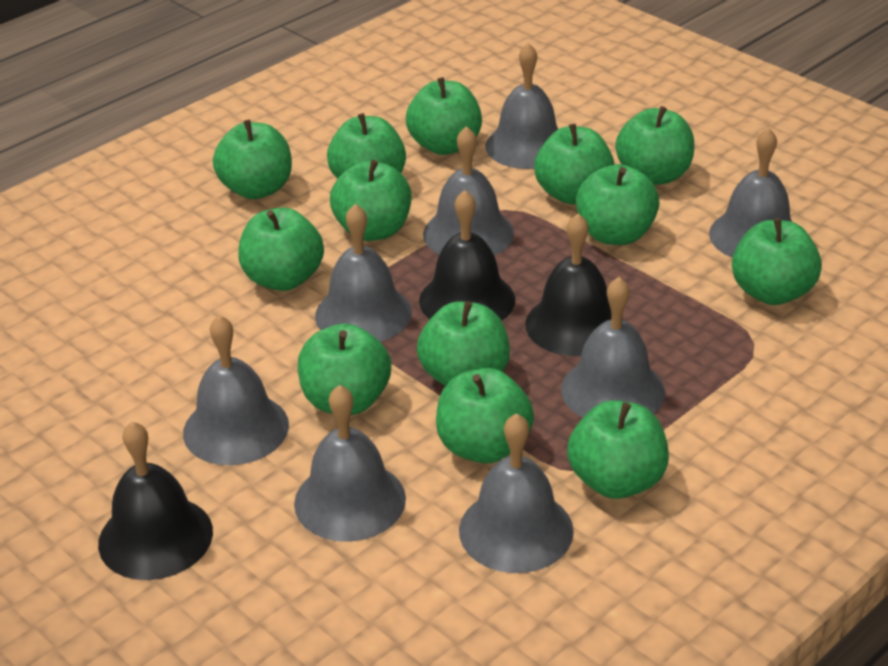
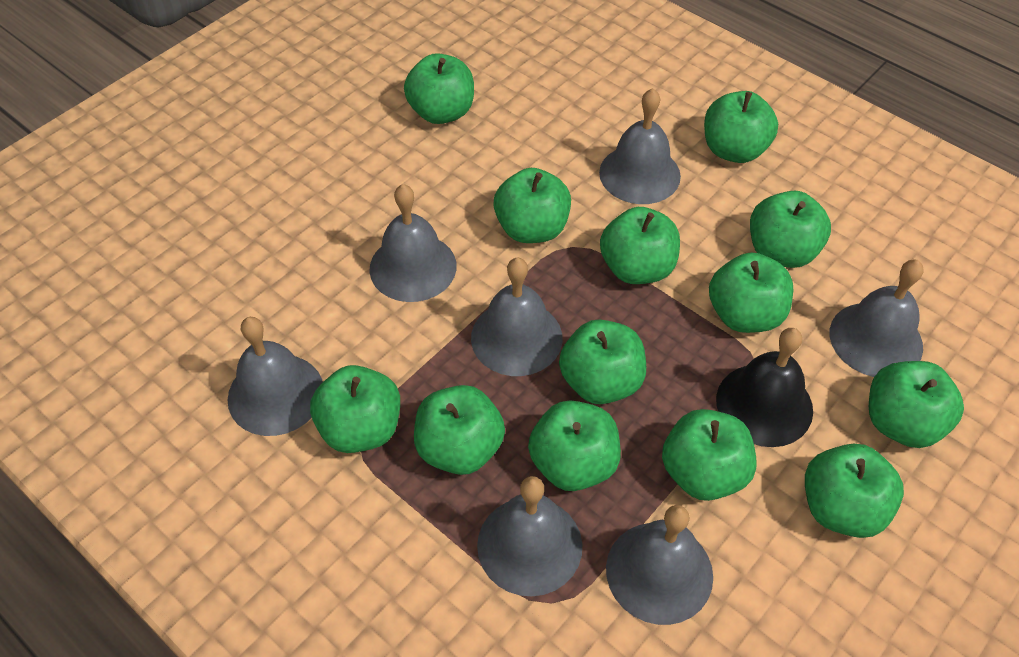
black bell: 3 -> 1
grey bell: 8 -> 7

